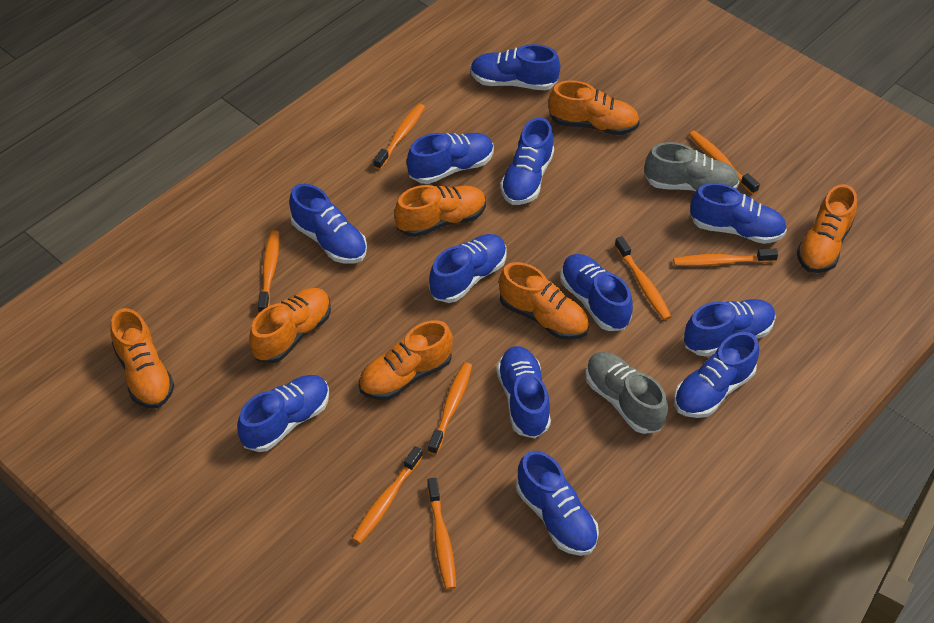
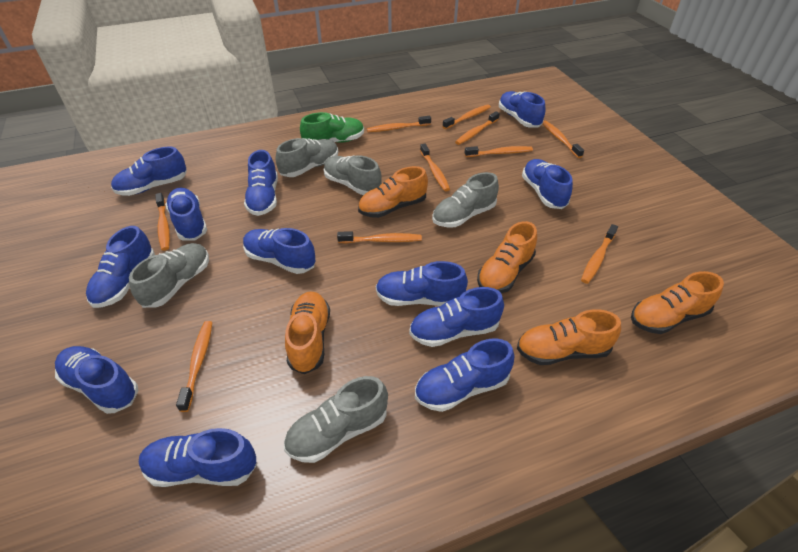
green shoe: 0 -> 1
grey shoe: 2 -> 5
orange shoe: 7 -> 5
orange toothbrush: 8 -> 10

